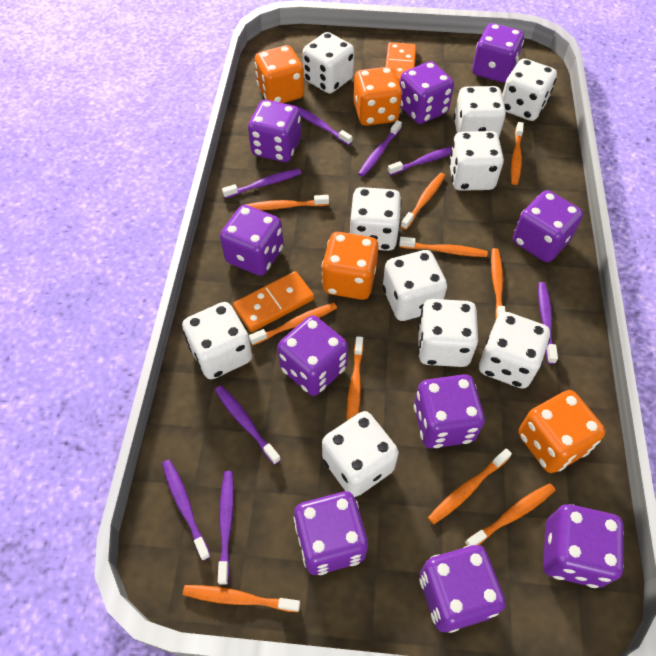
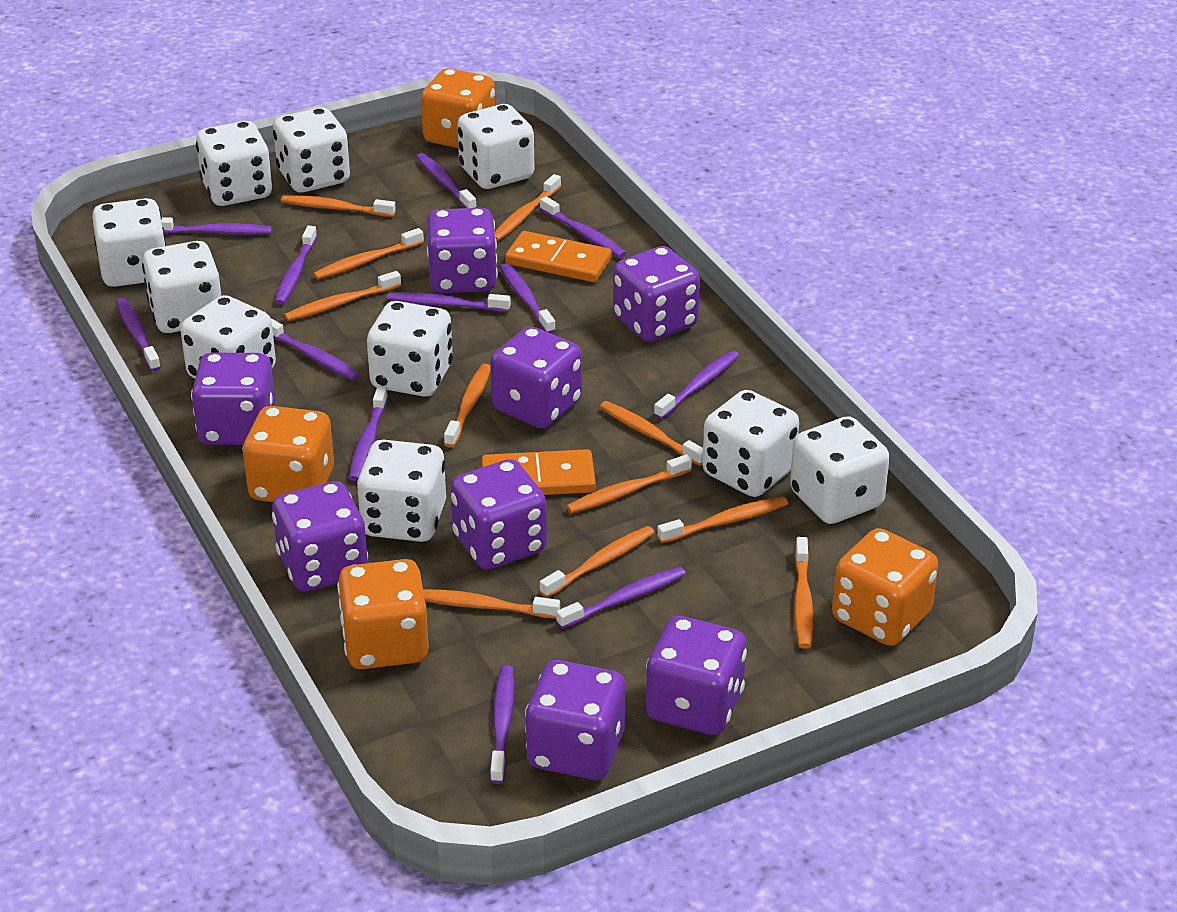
orange toothbrush: 10 -> 11
purple dice: 10 -> 8
purple toothbrush: 8 -> 12

